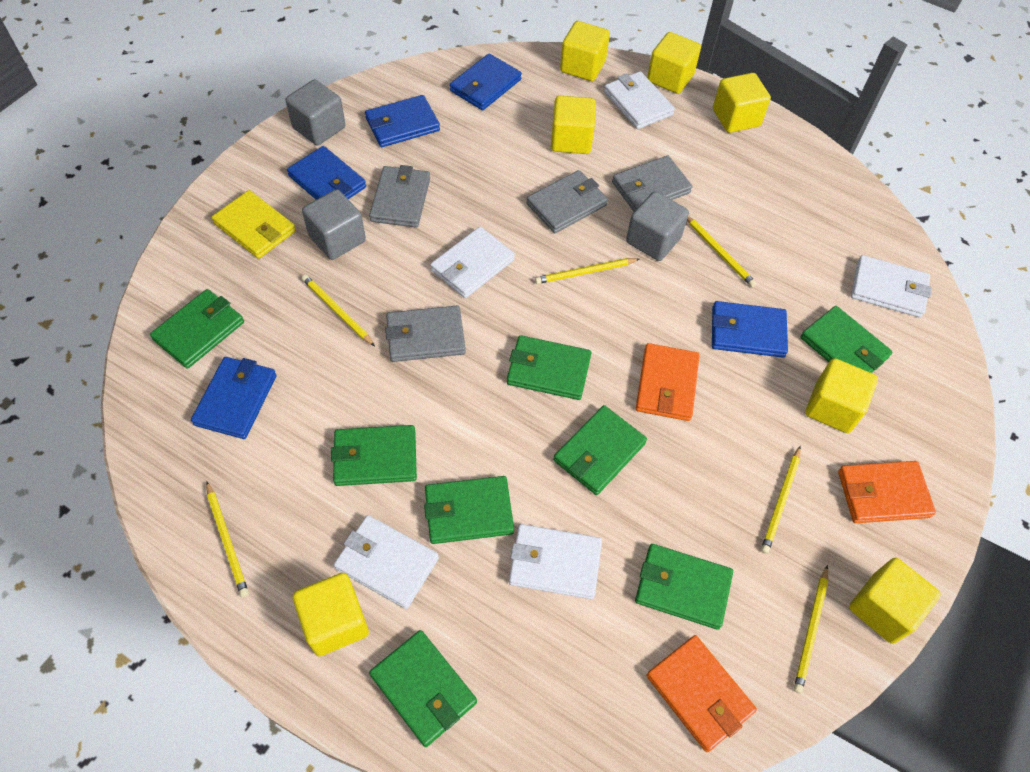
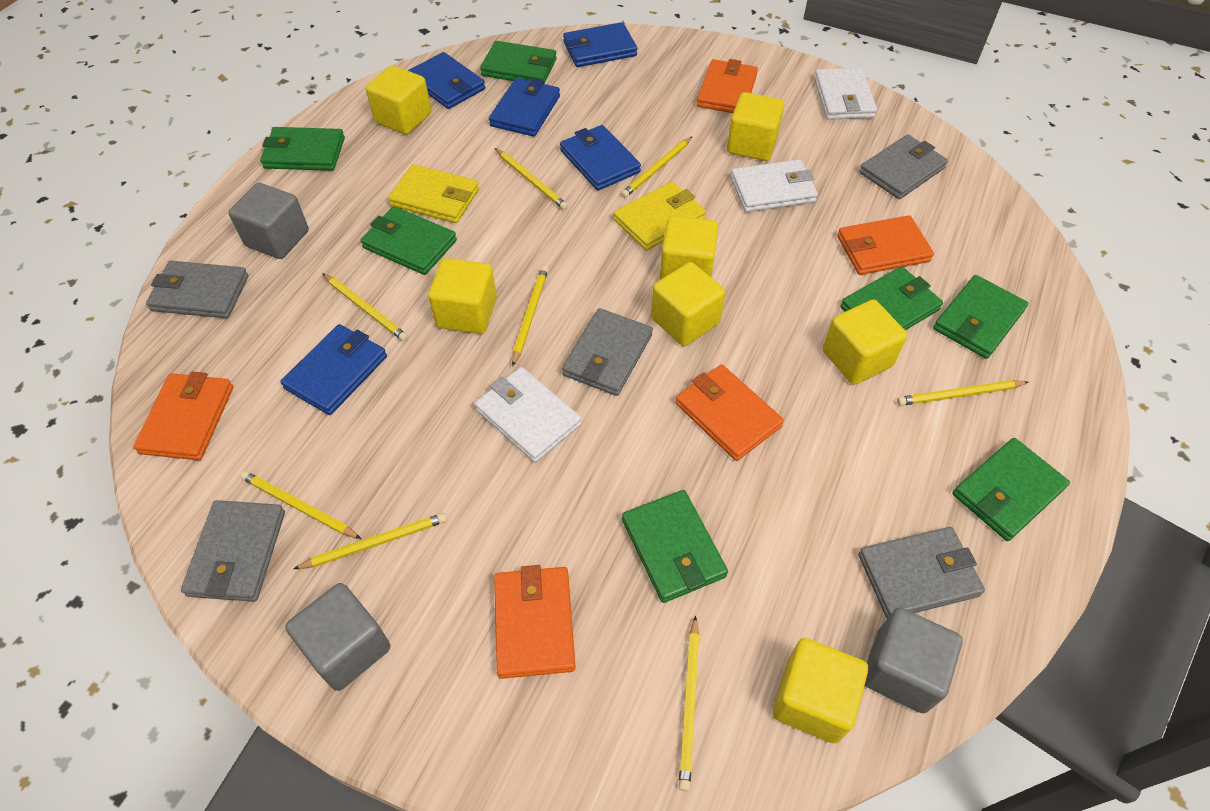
green wallet: 8 -> 7
grey wallet: 4 -> 5
orange wallet: 3 -> 5
white wallet: 5 -> 3
yellow pencil: 6 -> 8
yellow wallet: 1 -> 2

